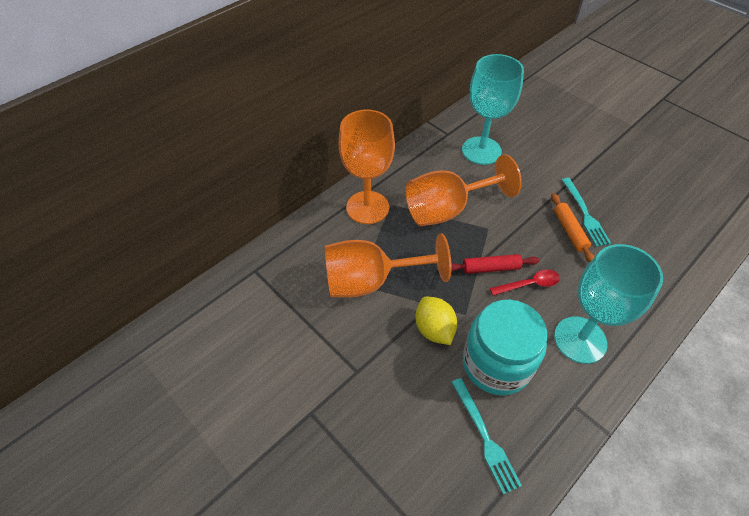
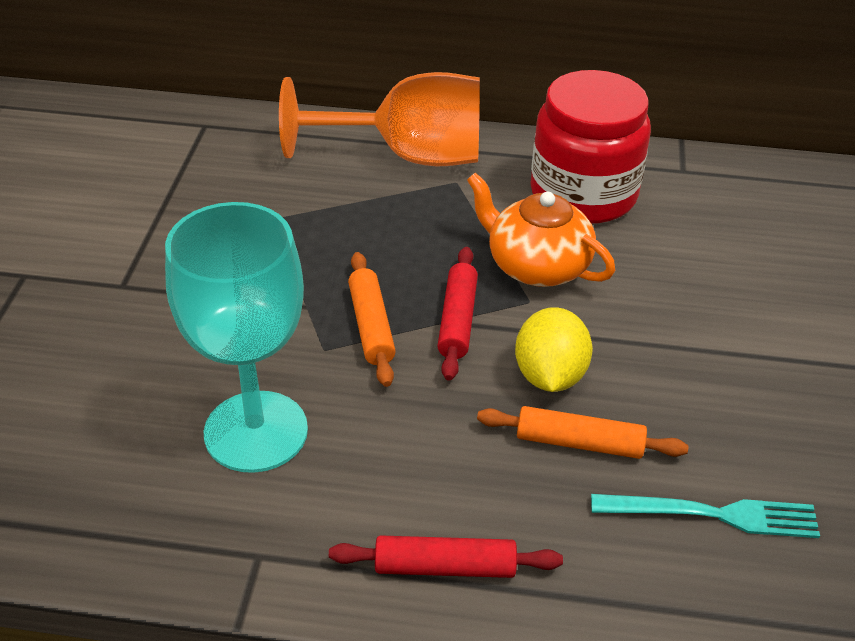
orange goblet: 3 -> 1
orange rolling pin: 1 -> 2
orange teapot: 0 -> 1
red jar: 0 -> 1
red rolling pin: 1 -> 2
red spoon: 1 -> 0
turquoise fork: 2 -> 1
turquoise goblet: 2 -> 1
turquoise jar: 1 -> 0

